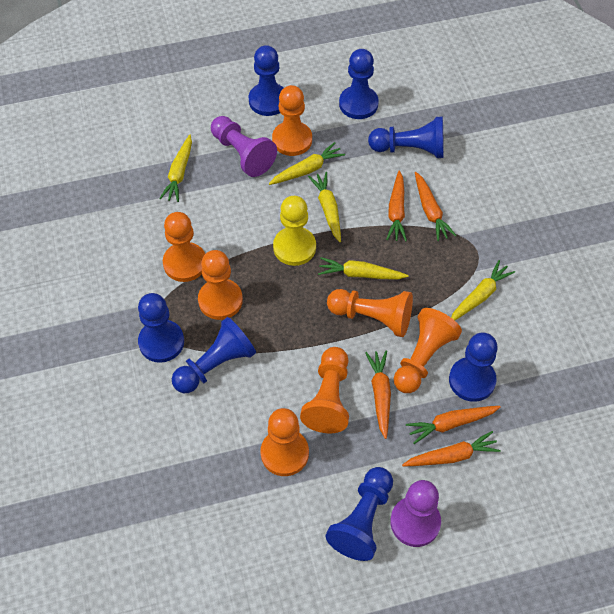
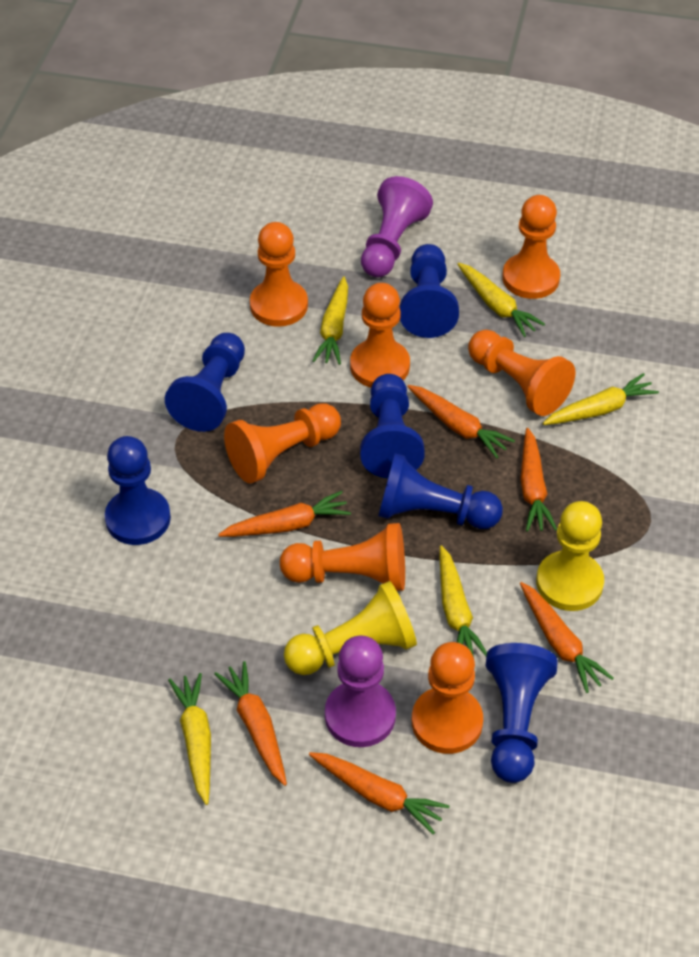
blue pawn: 7 -> 6
orange carrot: 5 -> 6
yellow pawn: 1 -> 2

